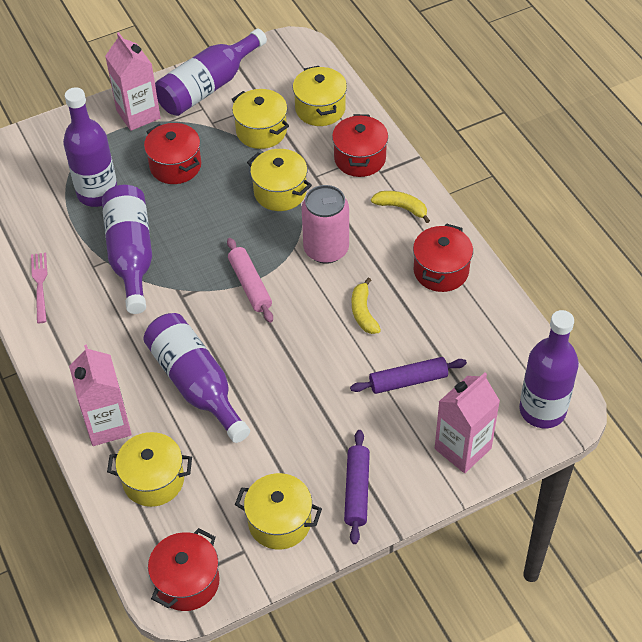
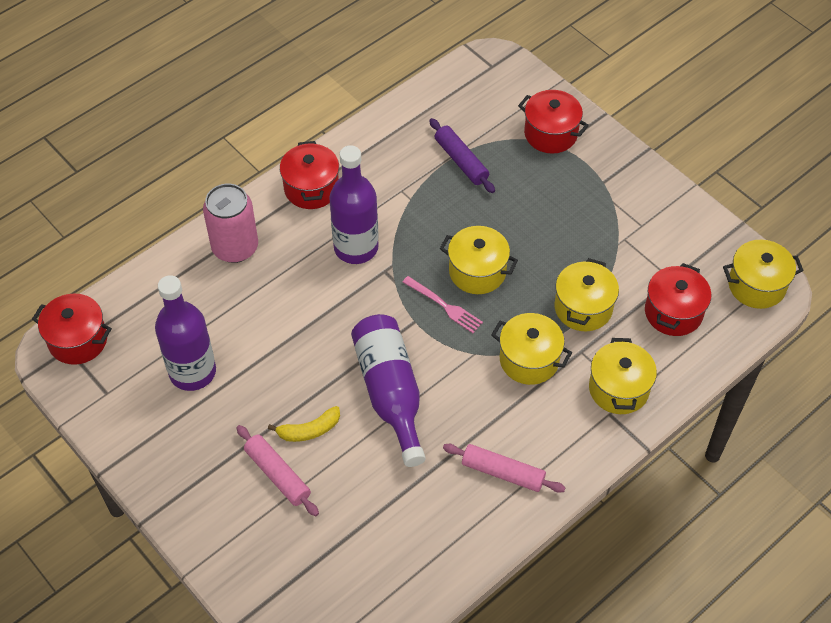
pink carton: 3 -> 0
pink rolling pin: 1 -> 2
purple bottle: 5 -> 3
purple rolling pin: 2 -> 1
yellow banana: 2 -> 1

